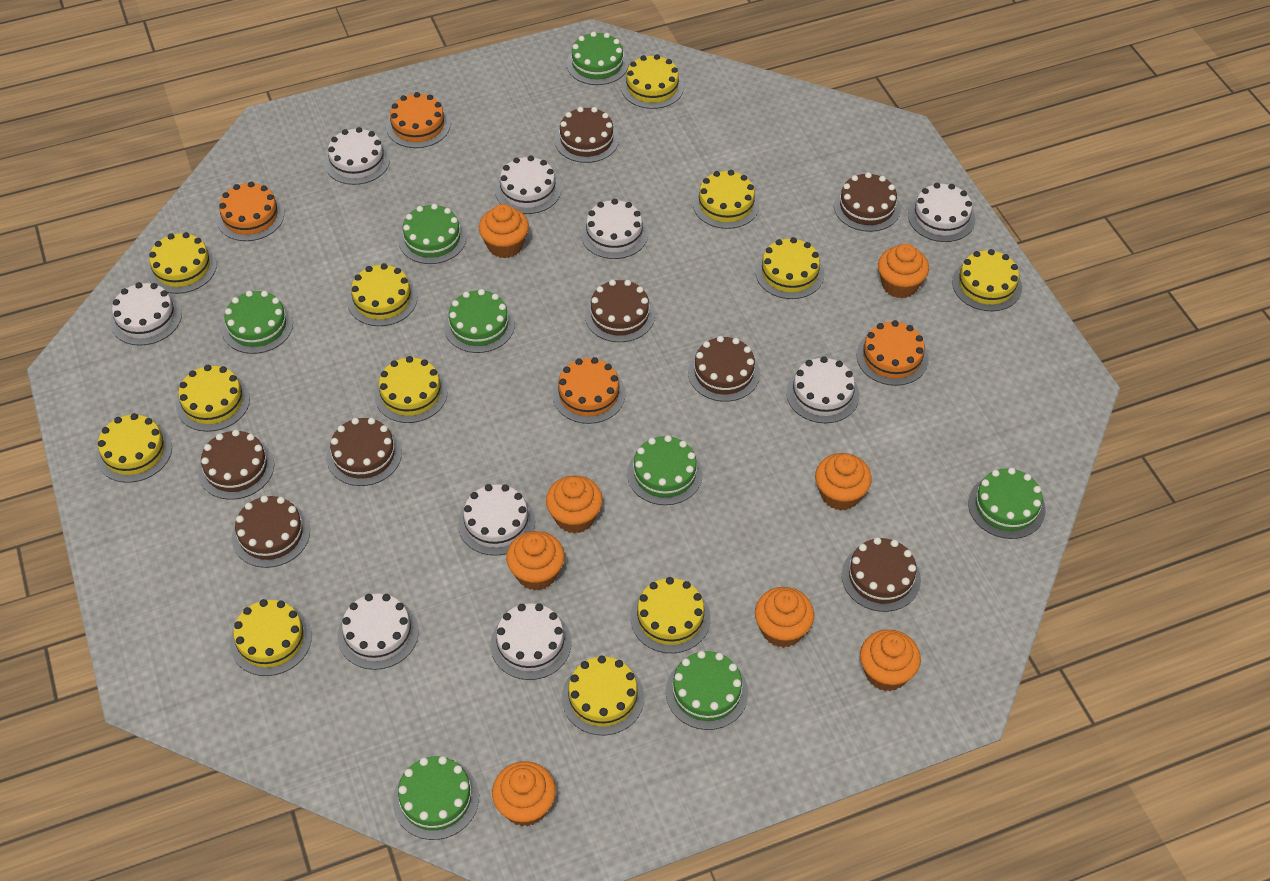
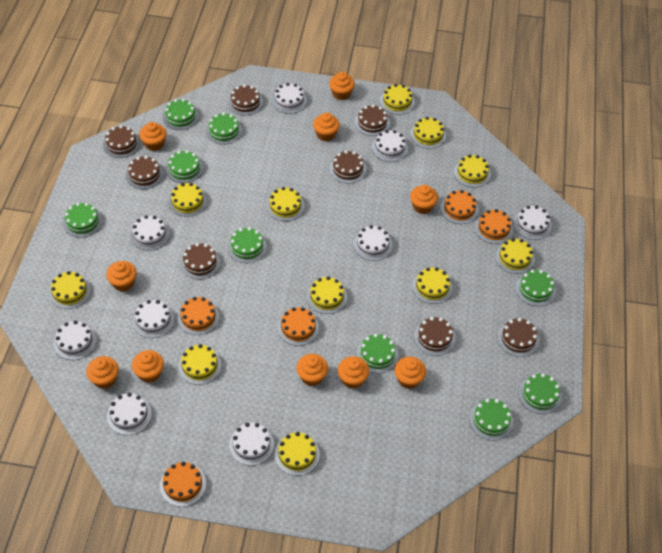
green cake: 8 -> 9
orange cake: 4 -> 5
orange cupcake: 8 -> 10
yellow cake: 12 -> 11

